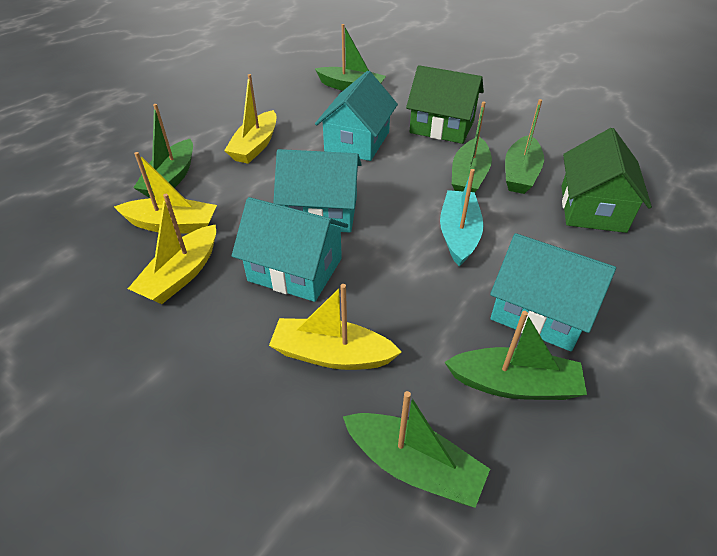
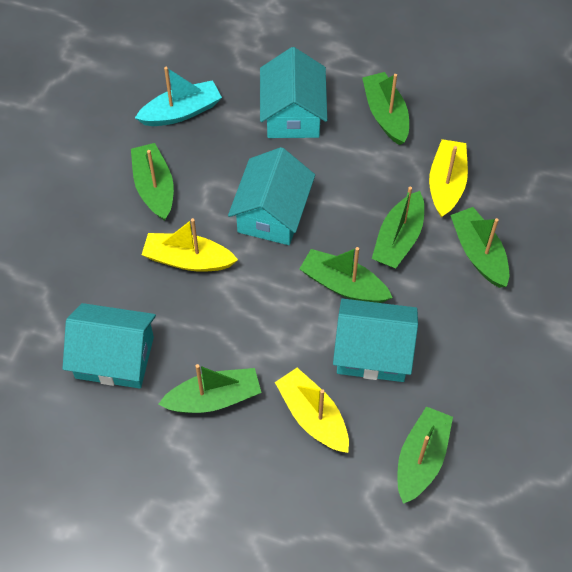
green boat: 6 -> 7
green house: 2 -> 0
yellow boat: 4 -> 3

